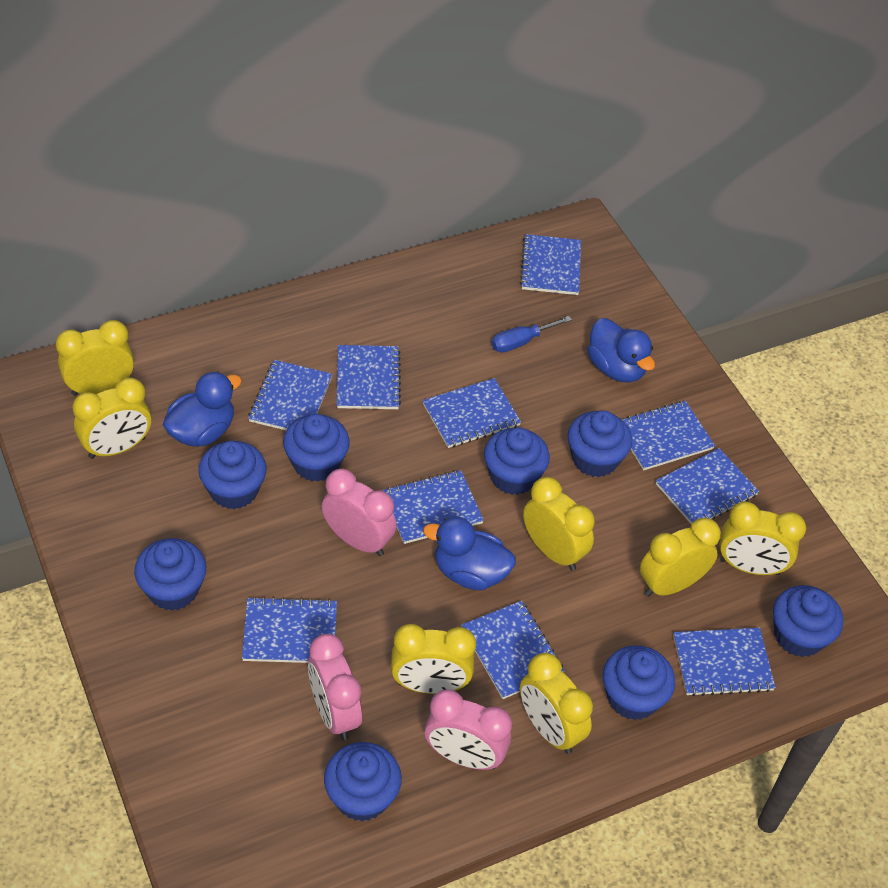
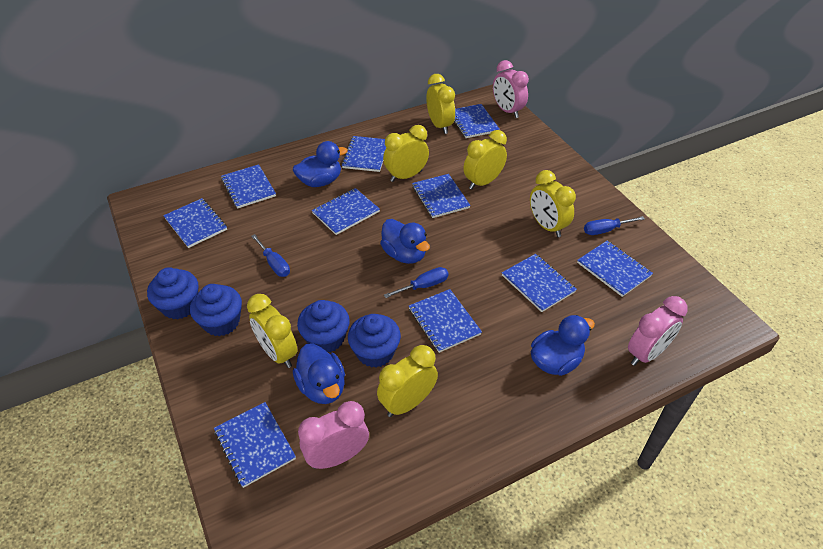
blue cupcake: 8 -> 4
blue duck: 3 -> 4
blue screwdriver: 1 -> 3
yellow clock: 7 -> 6

